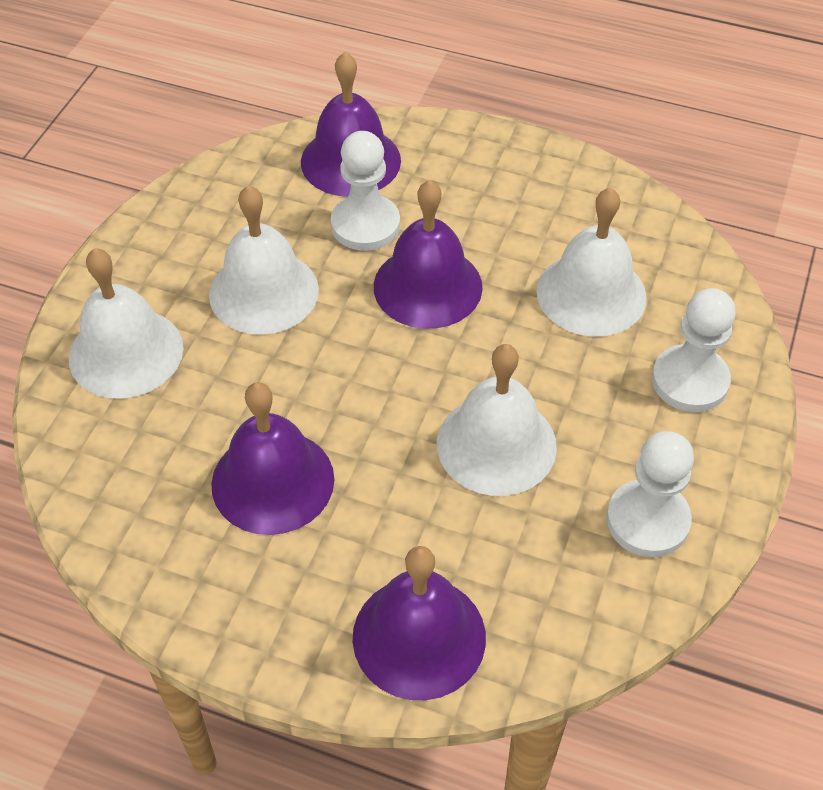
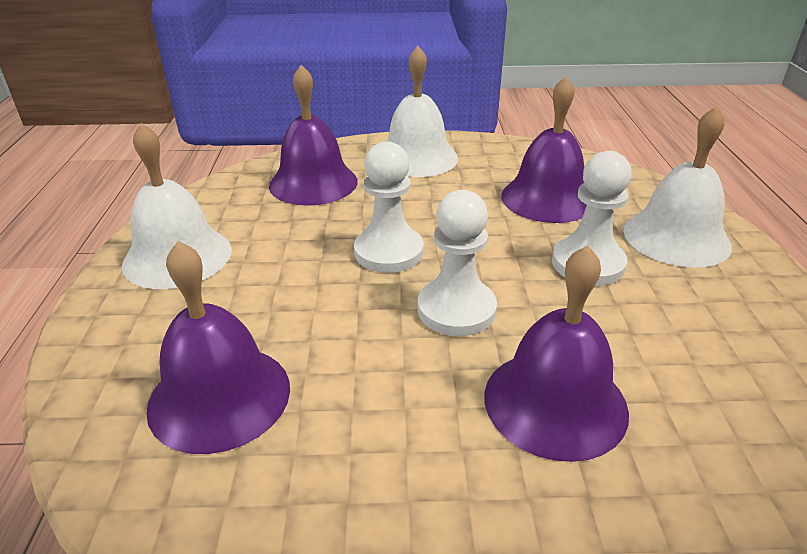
white bell: 4 -> 3

